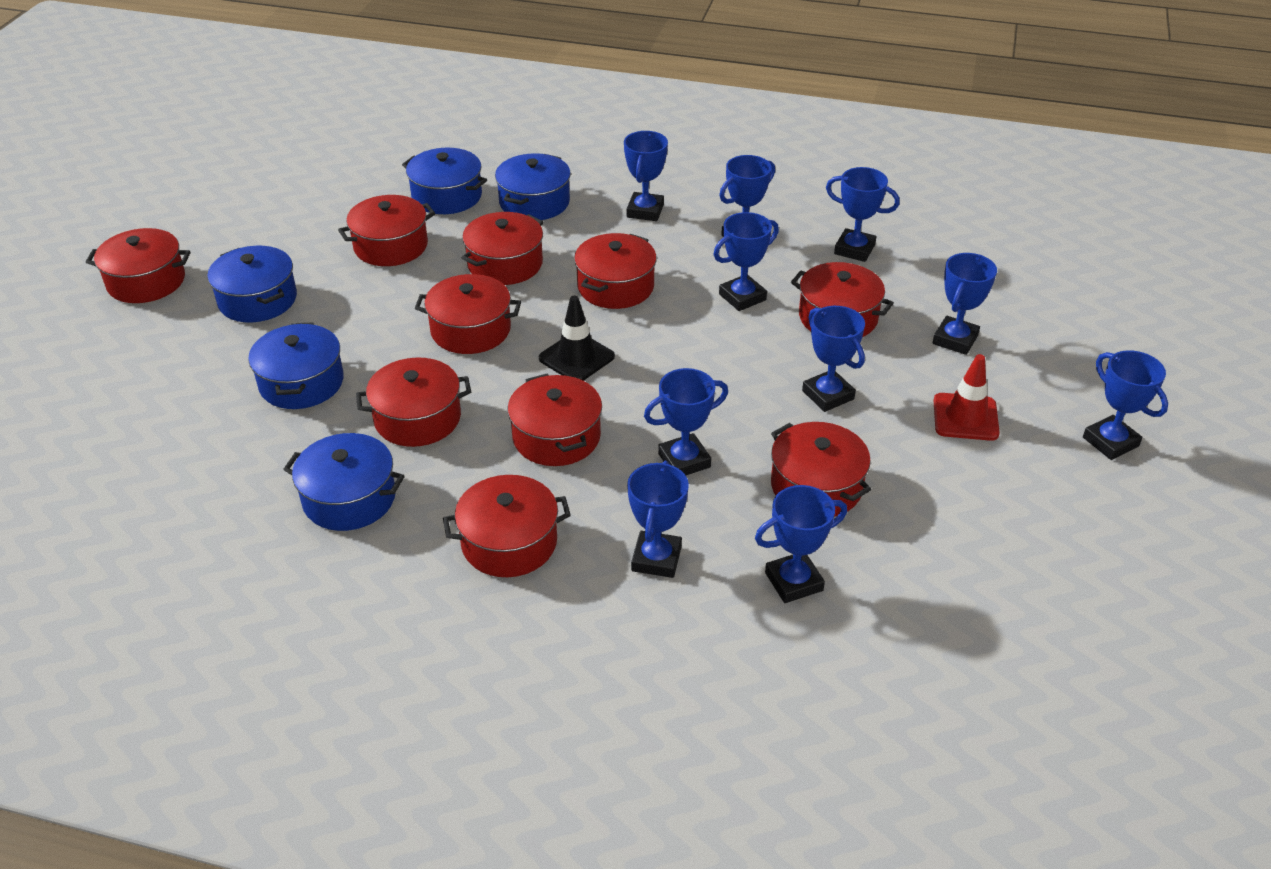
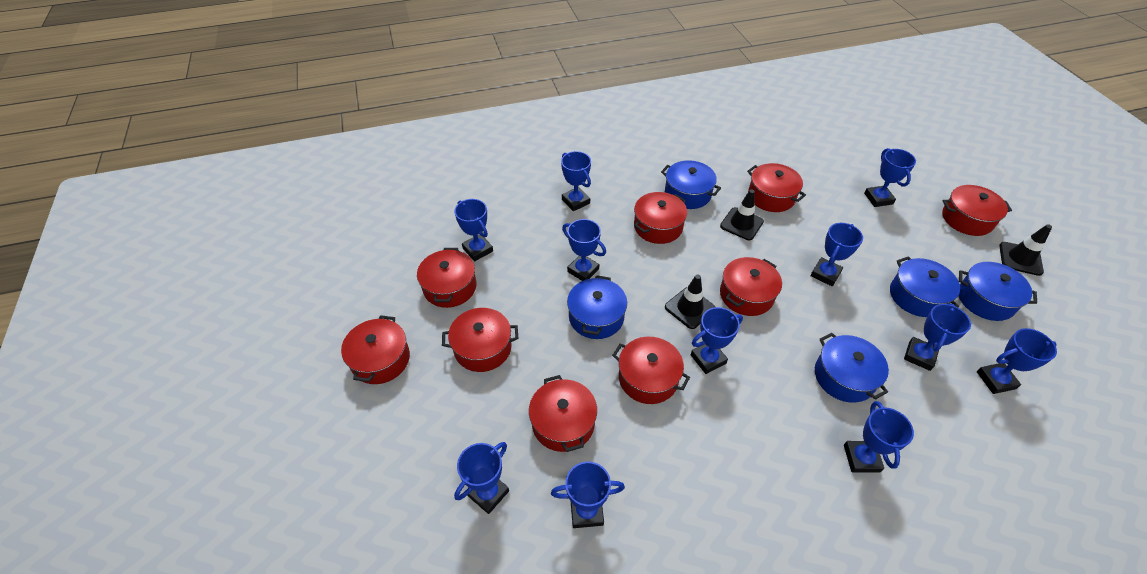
black traffic cone: 1 -> 3
blue trophy: 10 -> 11
red pot: 10 -> 9
red traffic cone: 1 -> 0

